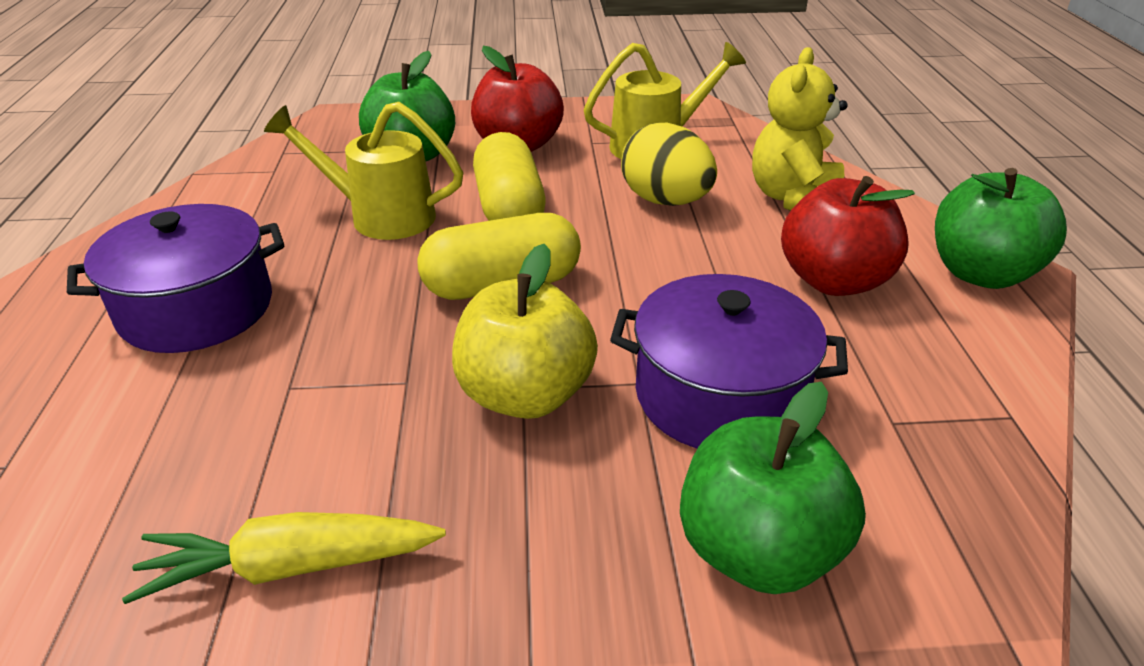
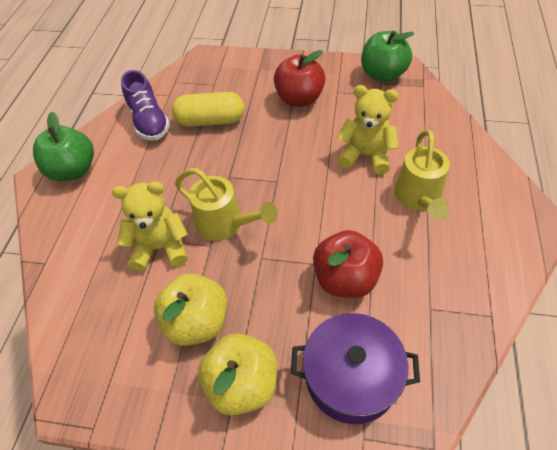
green apple: 3 -> 2
purple pot: 2 -> 1
purple shoe: 0 -> 1
yellow apple: 1 -> 2
yellow capsule: 2 -> 1
yellow carrot: 1 -> 0
yellow egg: 1 -> 0
yellow teddy bear: 1 -> 2

